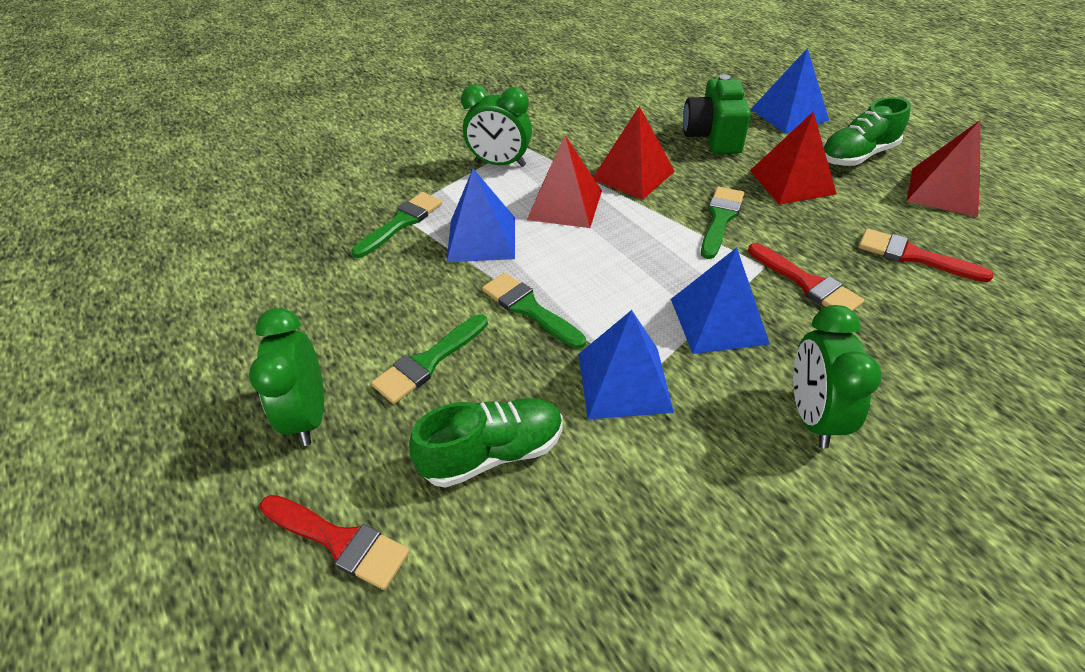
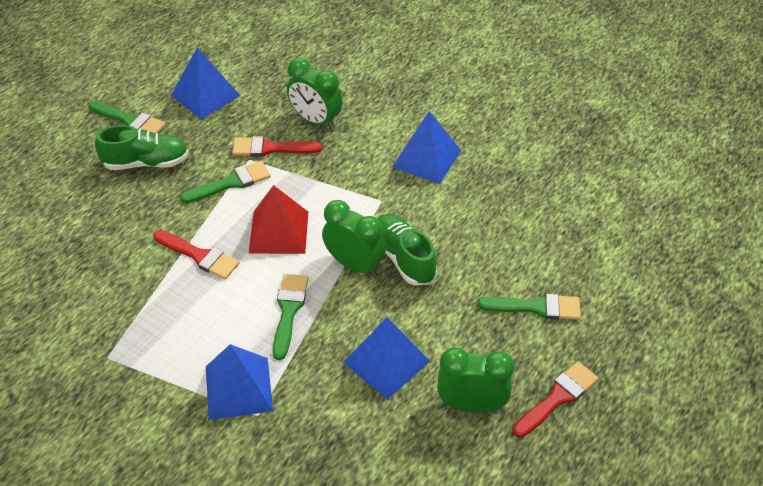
green camera: 1 -> 0
red pyramid: 4 -> 1

